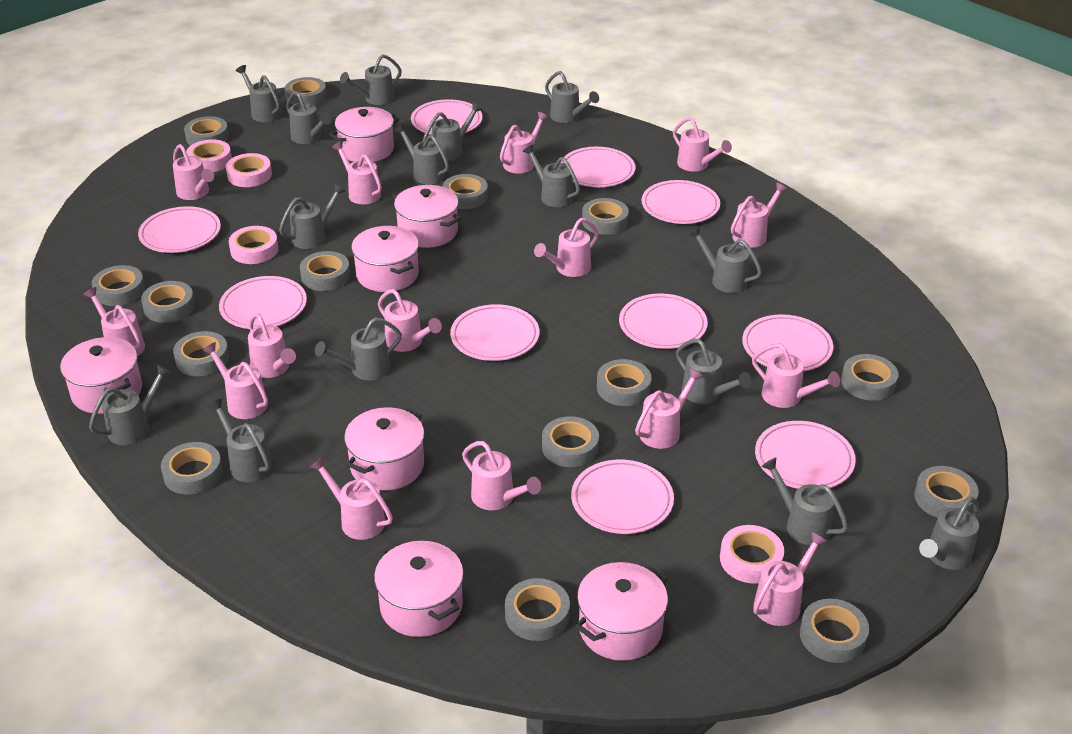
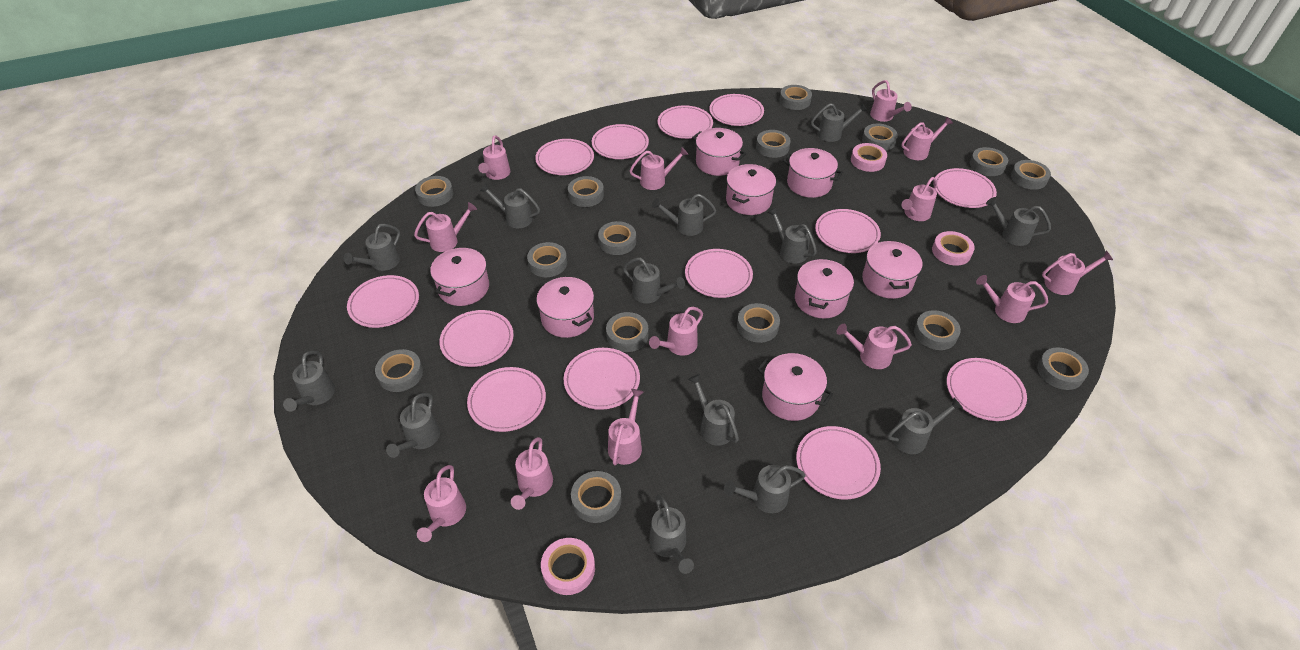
grey watering can: 15 -> 13
pink plate: 10 -> 13
pink pot: 7 -> 8
pink tape: 4 -> 3
pink watering can: 15 -> 13

